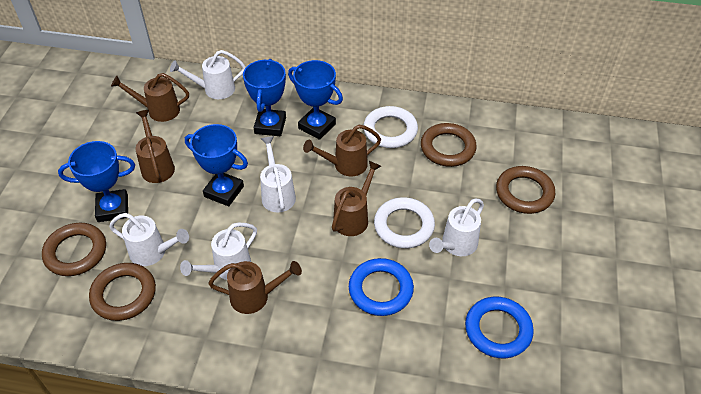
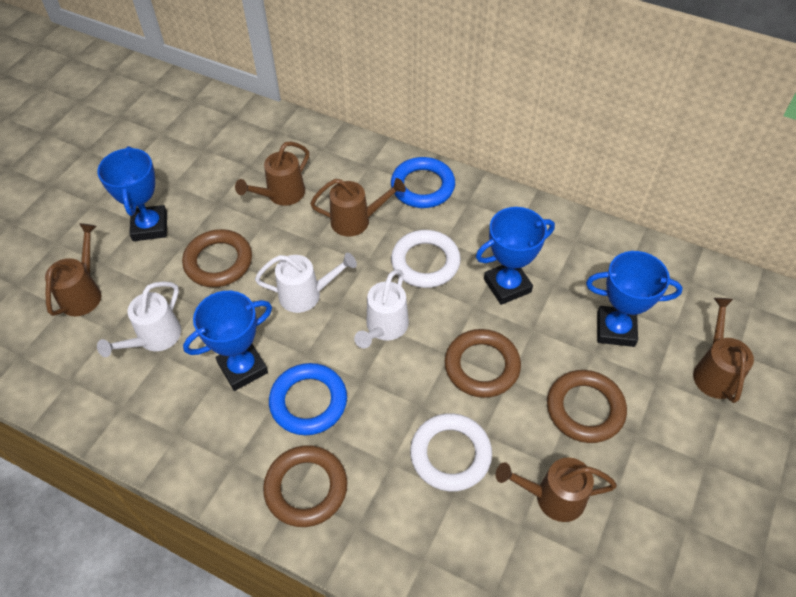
white watering can: 5 -> 3

